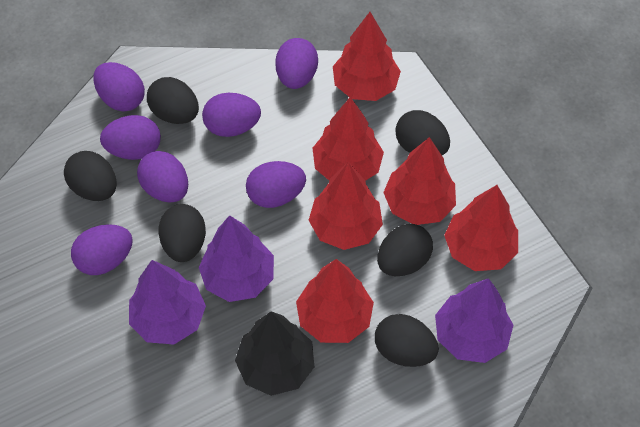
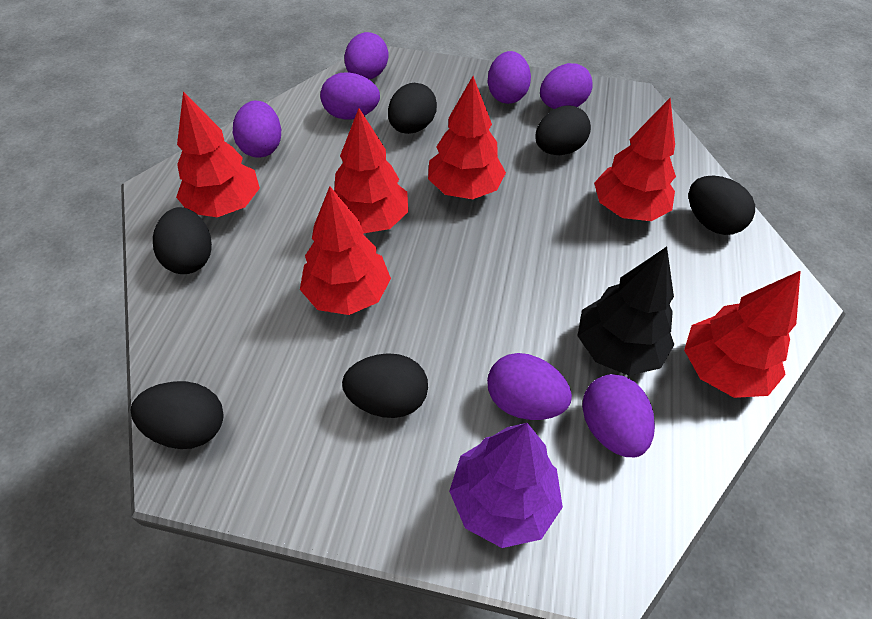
purple tree: 3 -> 1

